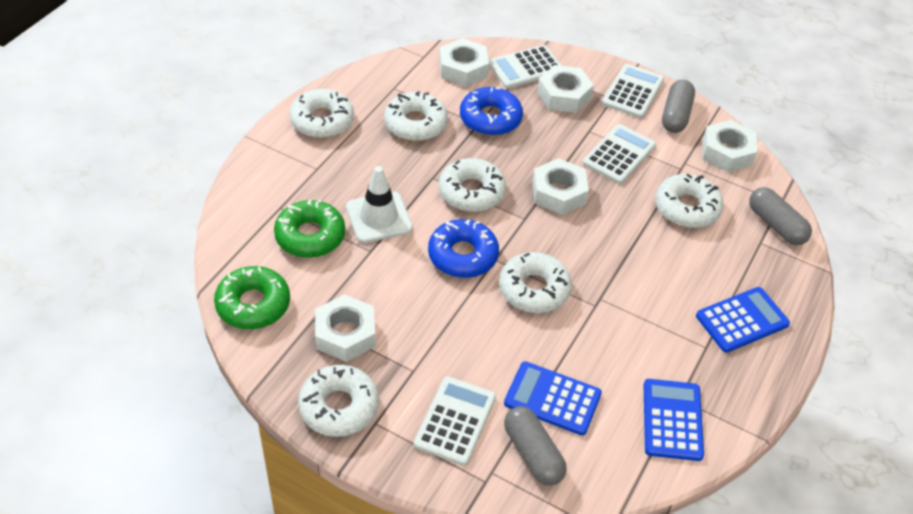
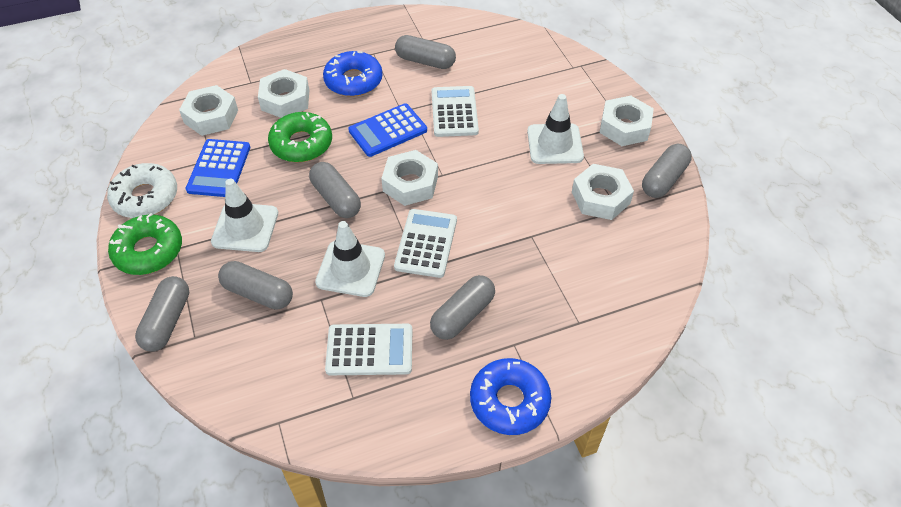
blue calculator: 3 -> 2
grey capsule: 3 -> 6
white calculator: 4 -> 3
white donut: 6 -> 1
white traffic cone: 1 -> 3

